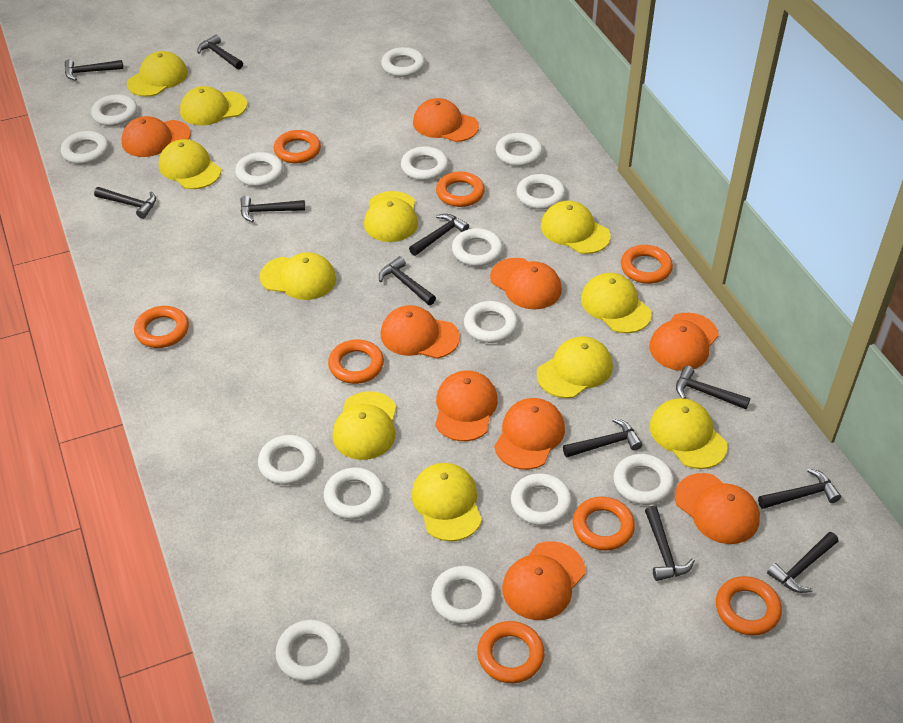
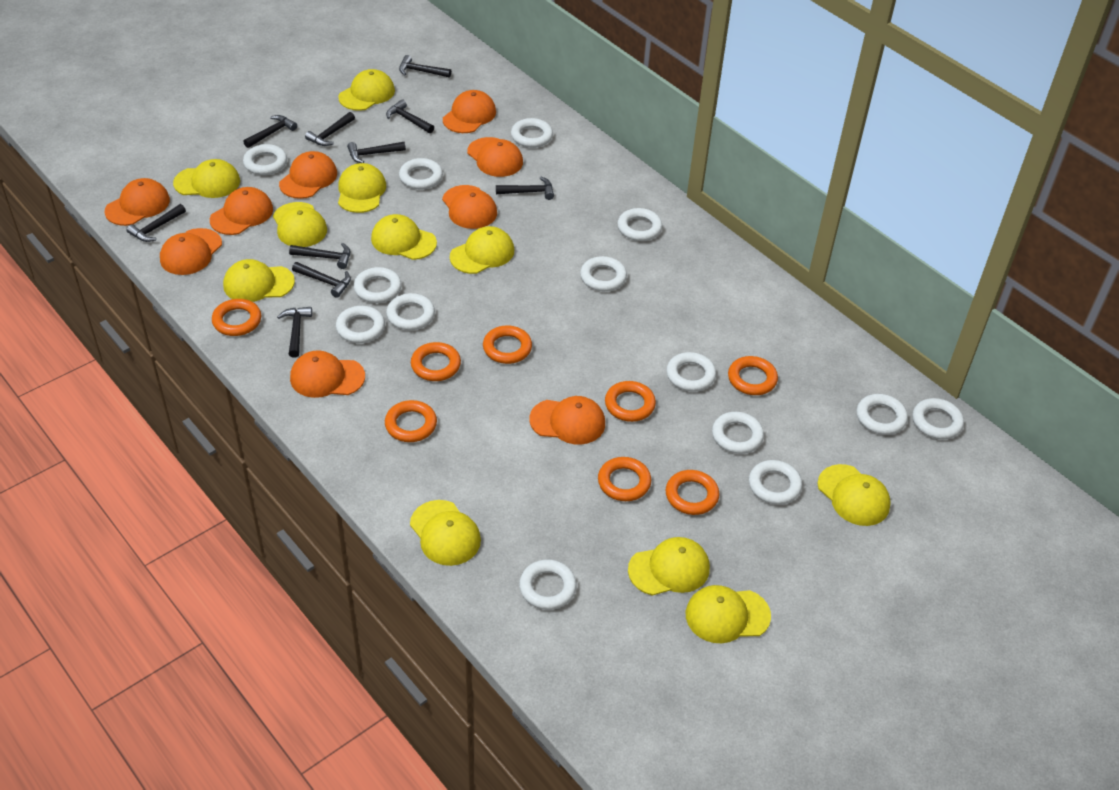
black hammer: 11 -> 10
white ring: 15 -> 14

